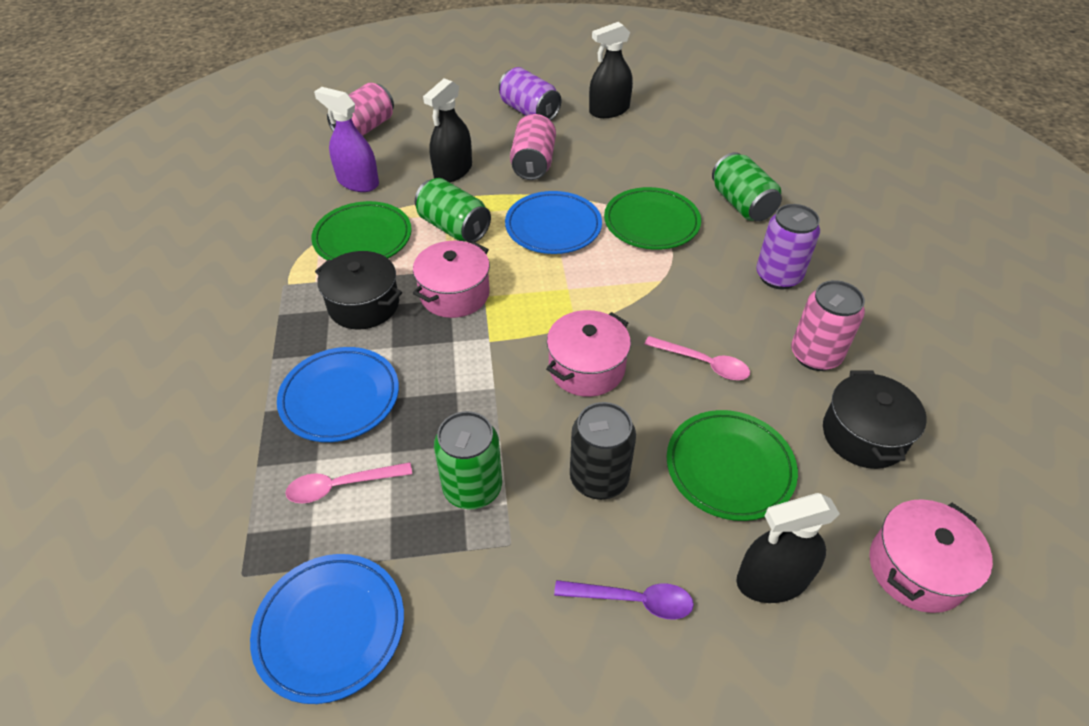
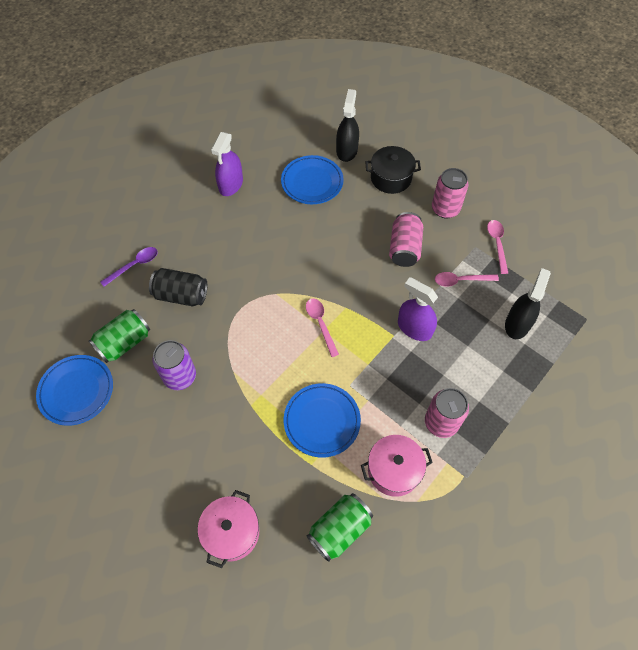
black pot: 2 -> 1
black spray bottle: 3 -> 2
green can: 3 -> 2
green plate: 3 -> 0
pink pot: 3 -> 2
pink spoon: 2 -> 3
purple can: 2 -> 1
purple spray bottle: 1 -> 2

